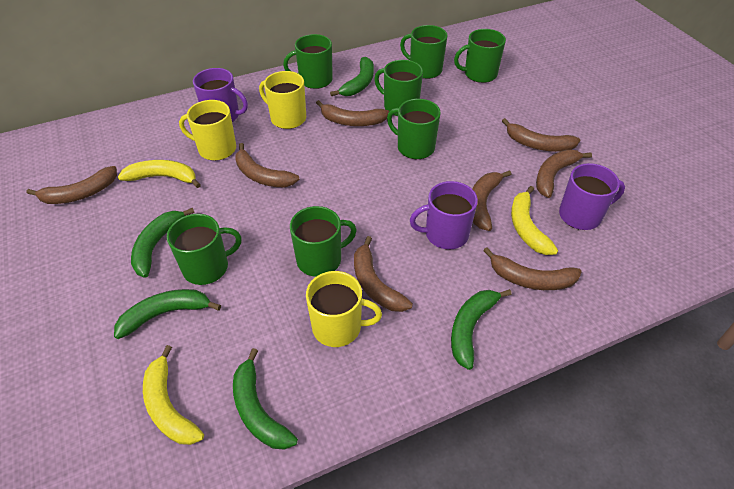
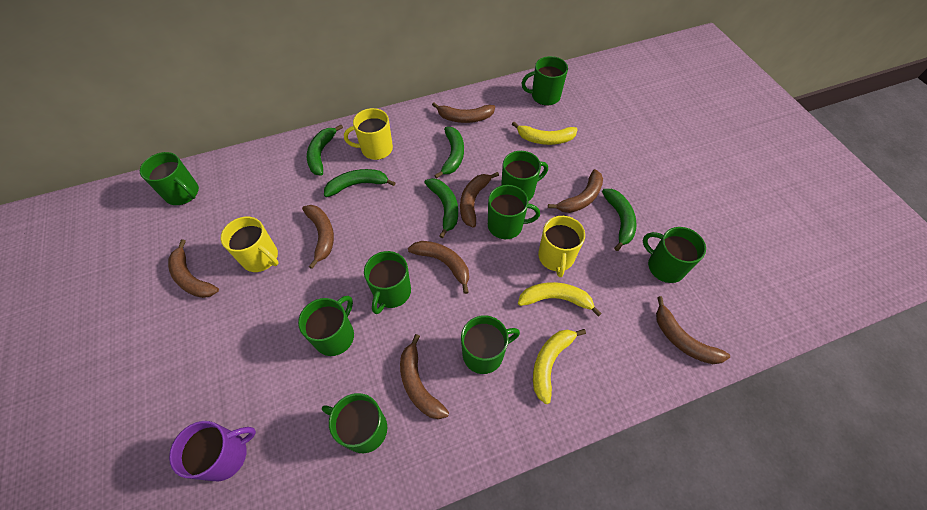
green mug: 7 -> 9
purple mug: 3 -> 1

